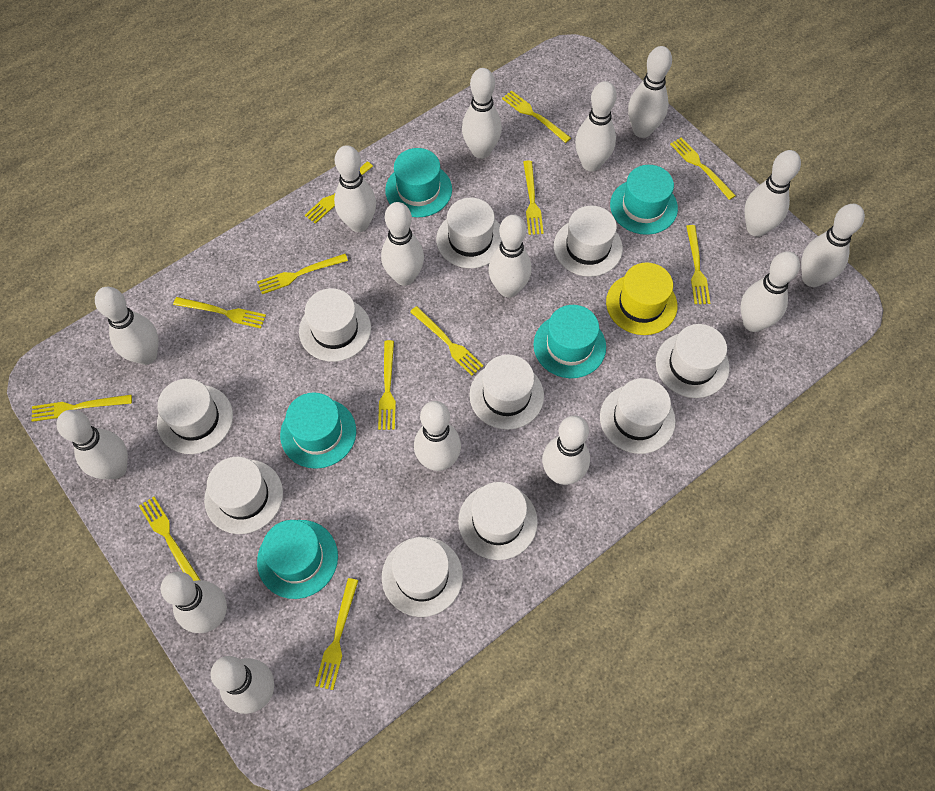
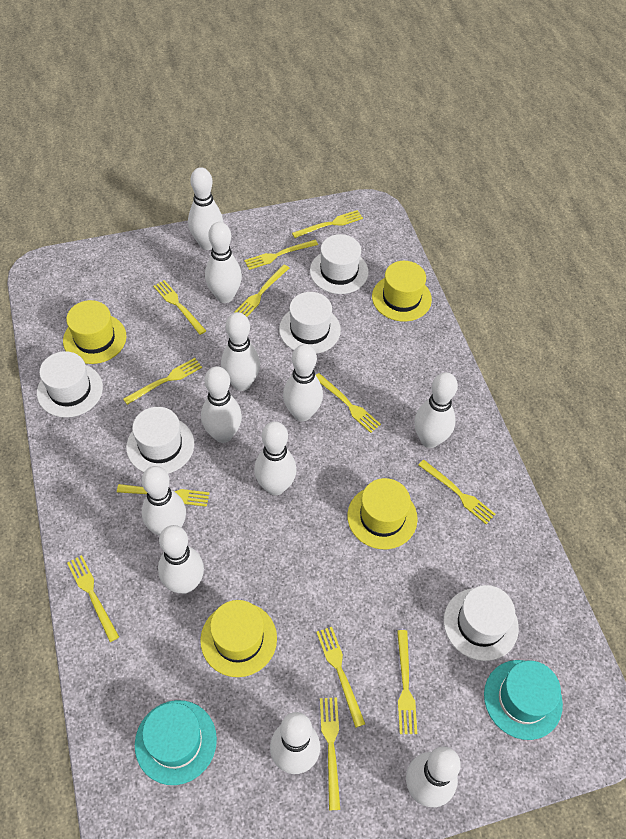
turquoise hat: 5 -> 2
white bowling pin: 15 -> 11
white hat: 10 -> 5
yellow hat: 1 -> 4

